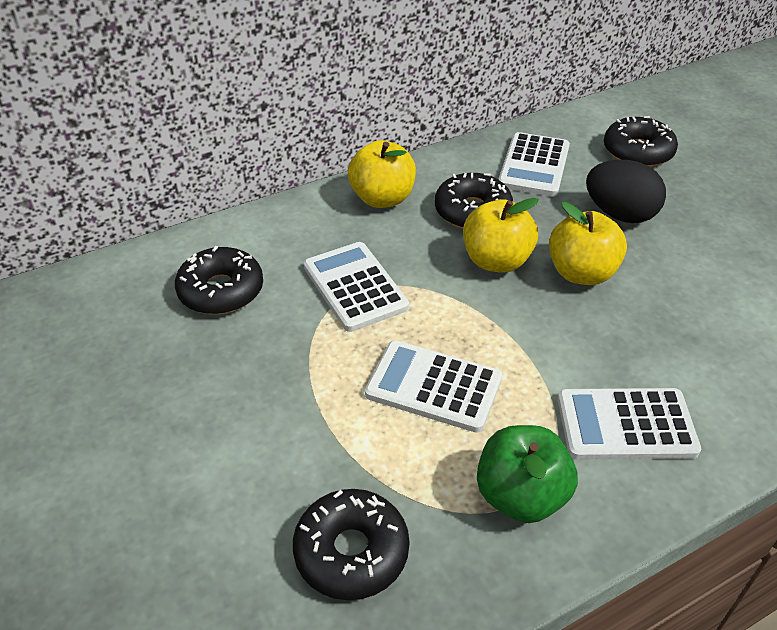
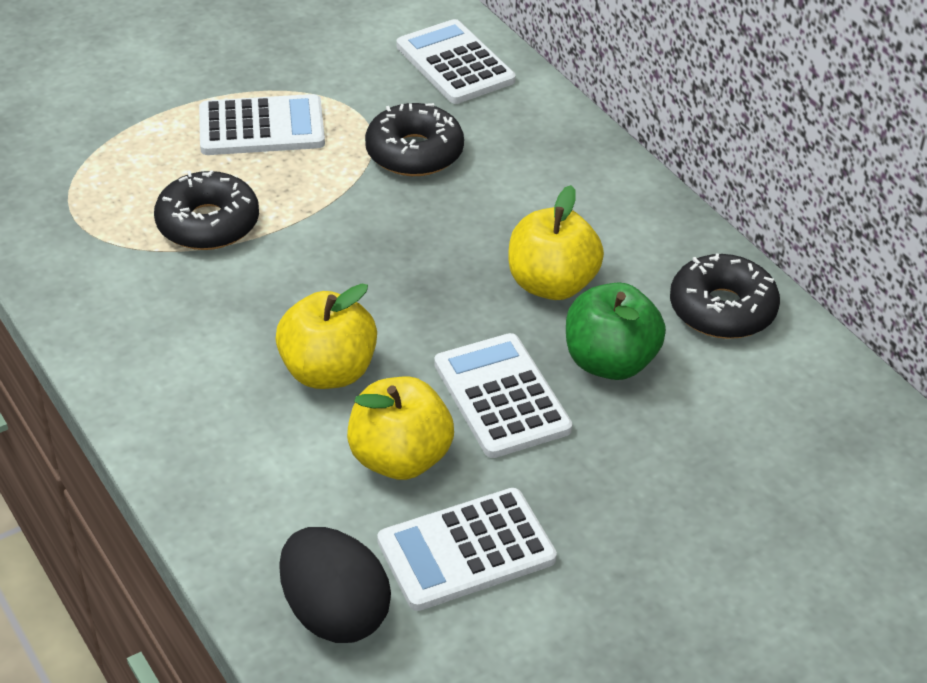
black donut: 4 -> 3

